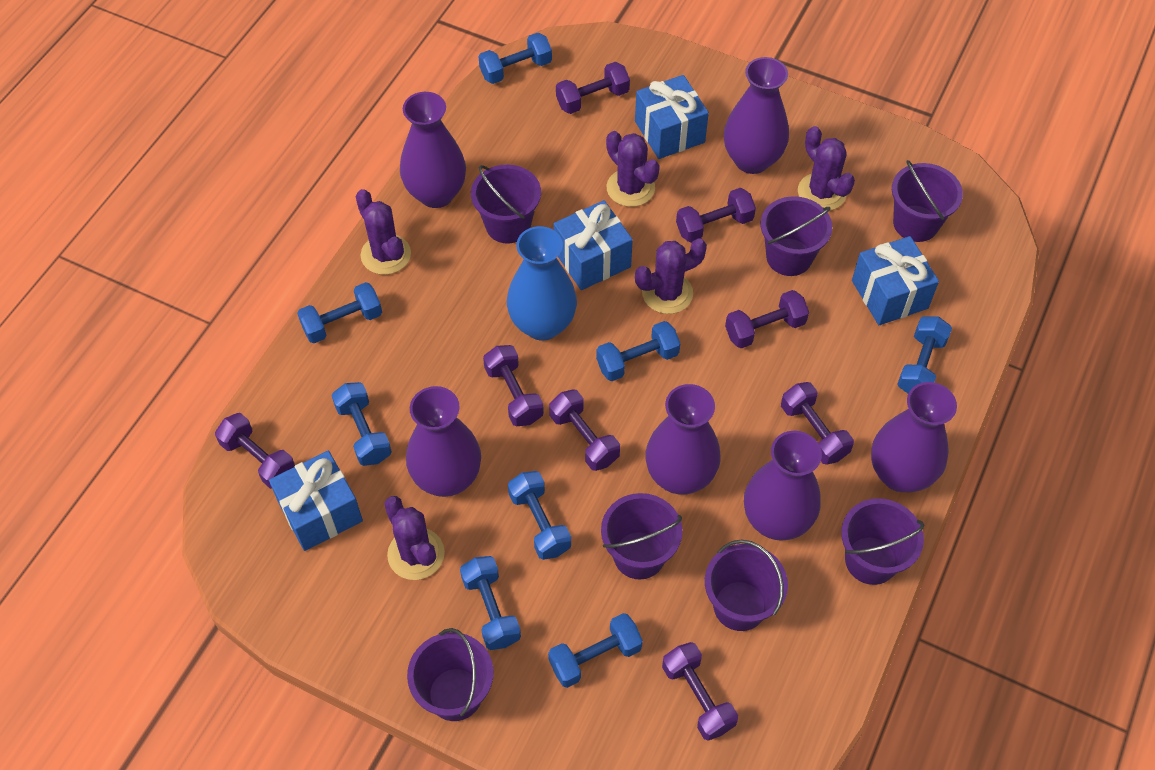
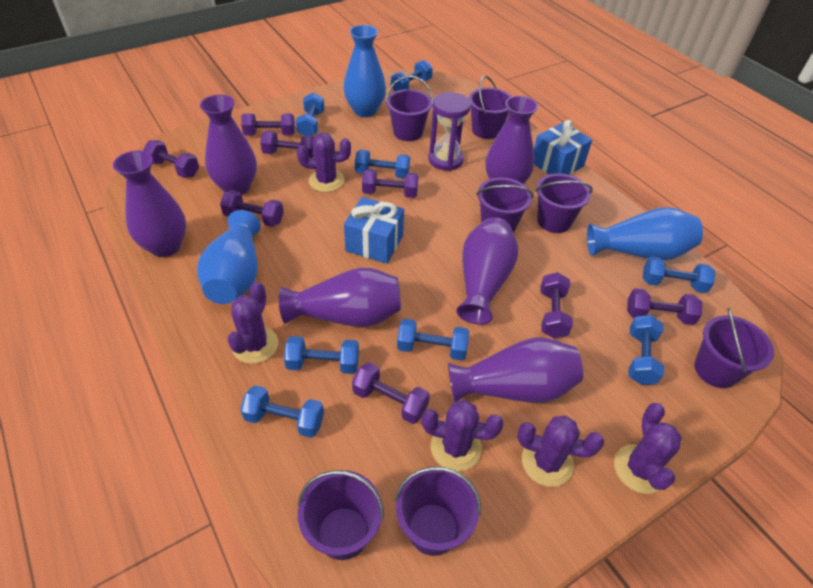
blue gift: 4 -> 2
blue vase: 1 -> 3
purple hourglass: 0 -> 1

